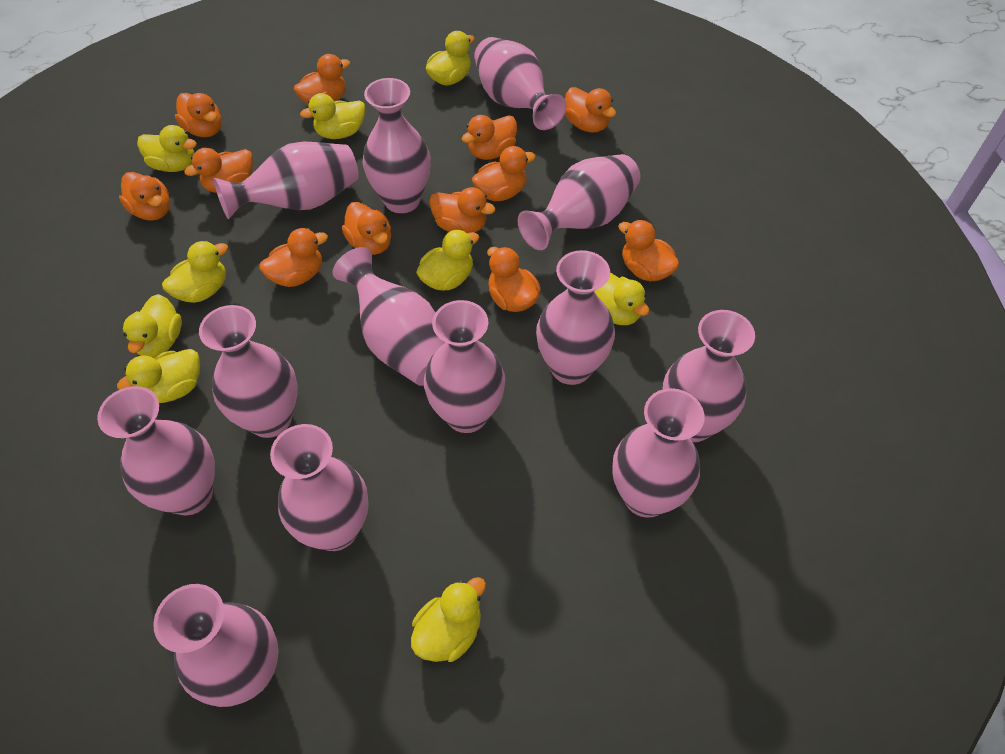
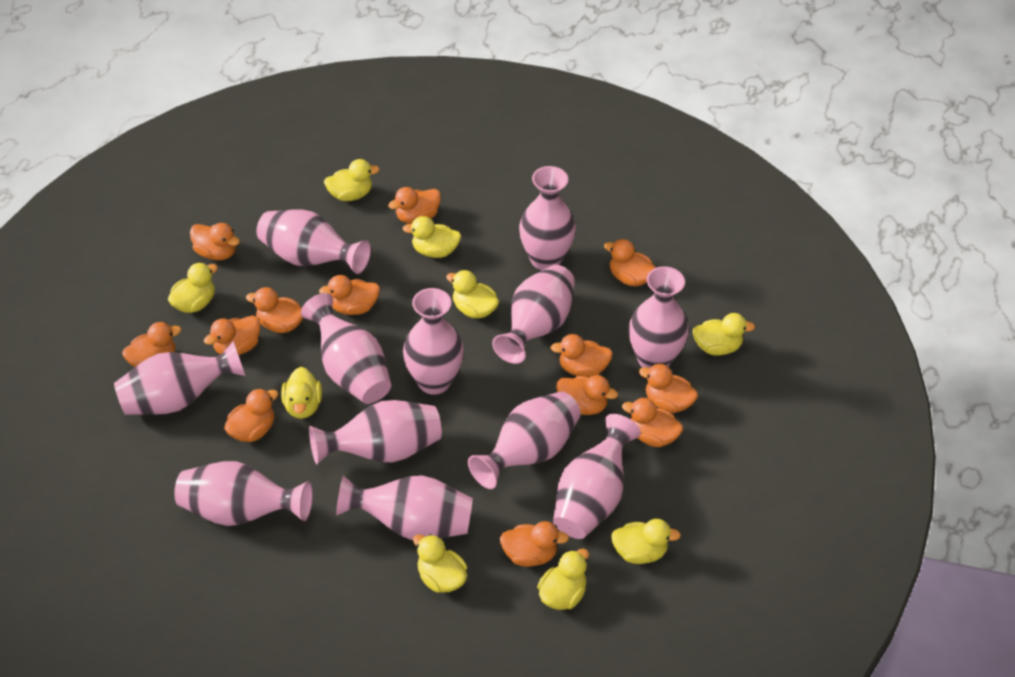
orange duck: 12 -> 13
pink vase: 13 -> 12

